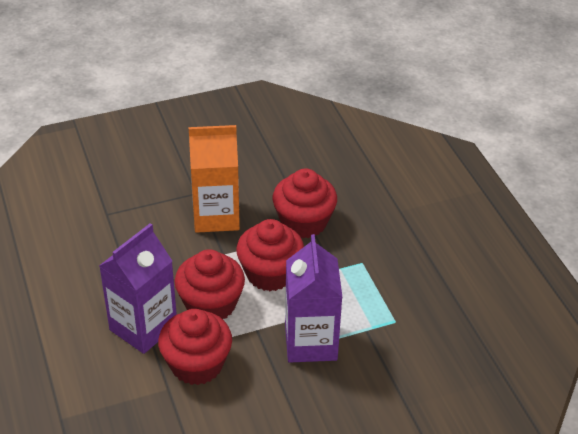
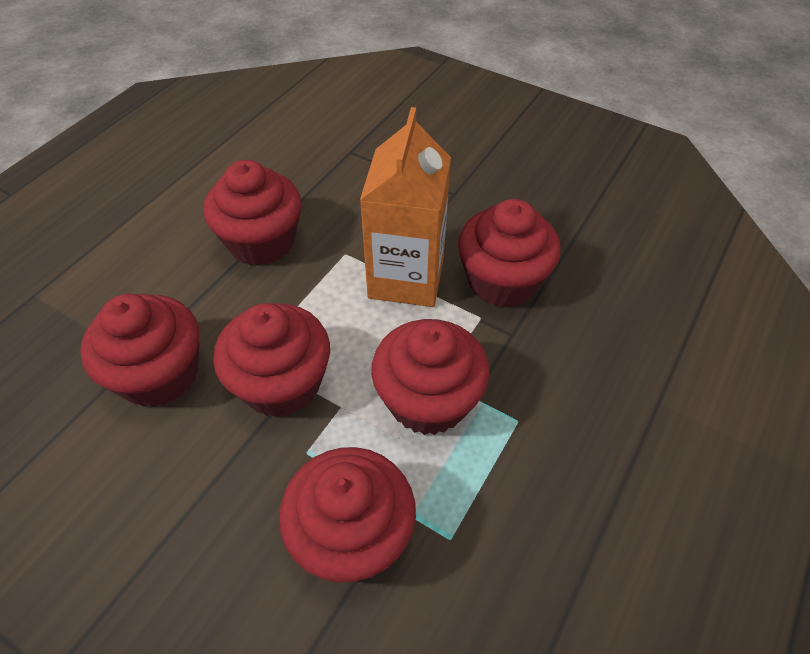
purple carton: 2 -> 0
red cupcake: 4 -> 6

